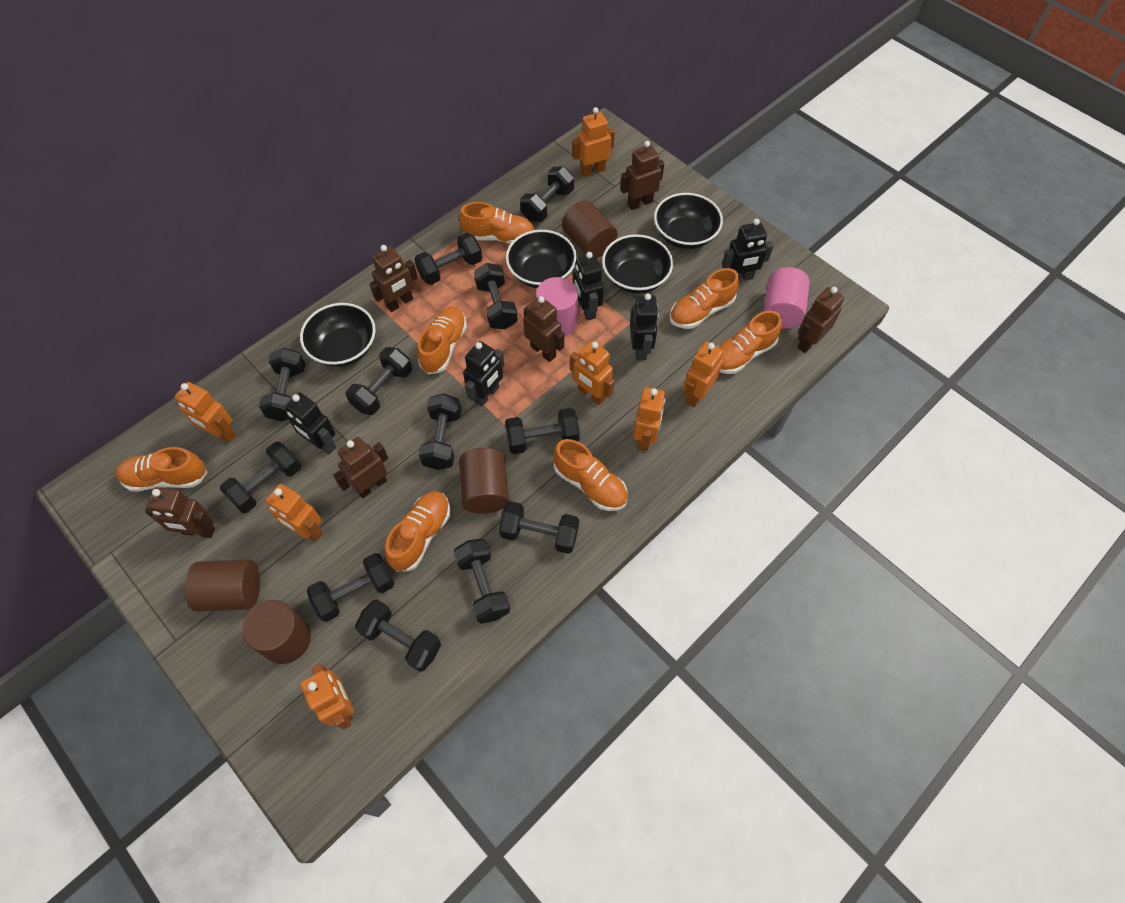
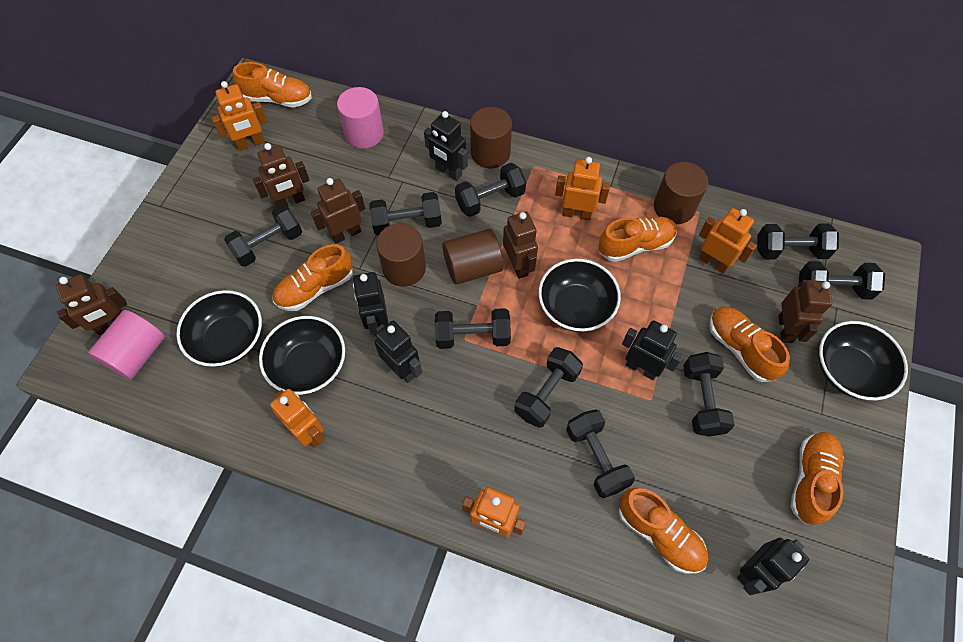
black dumbbell: 12 -> 9
brown robot: 6 -> 5
orange robot: 7 -> 5
orange shoe: 7 -> 6

